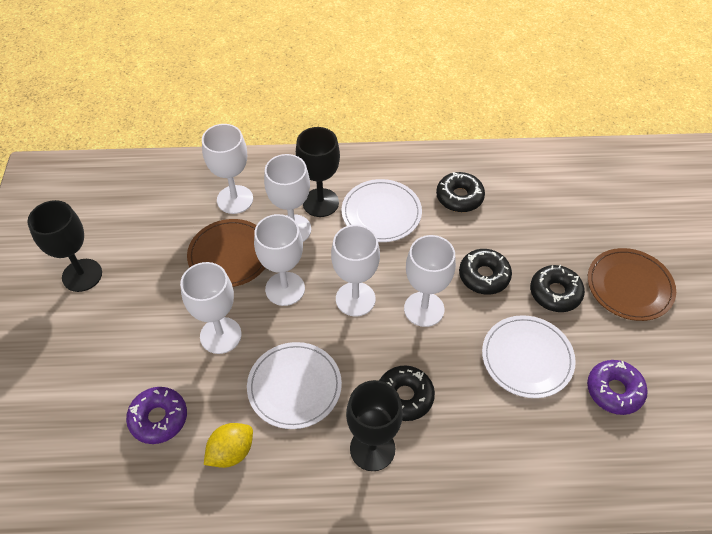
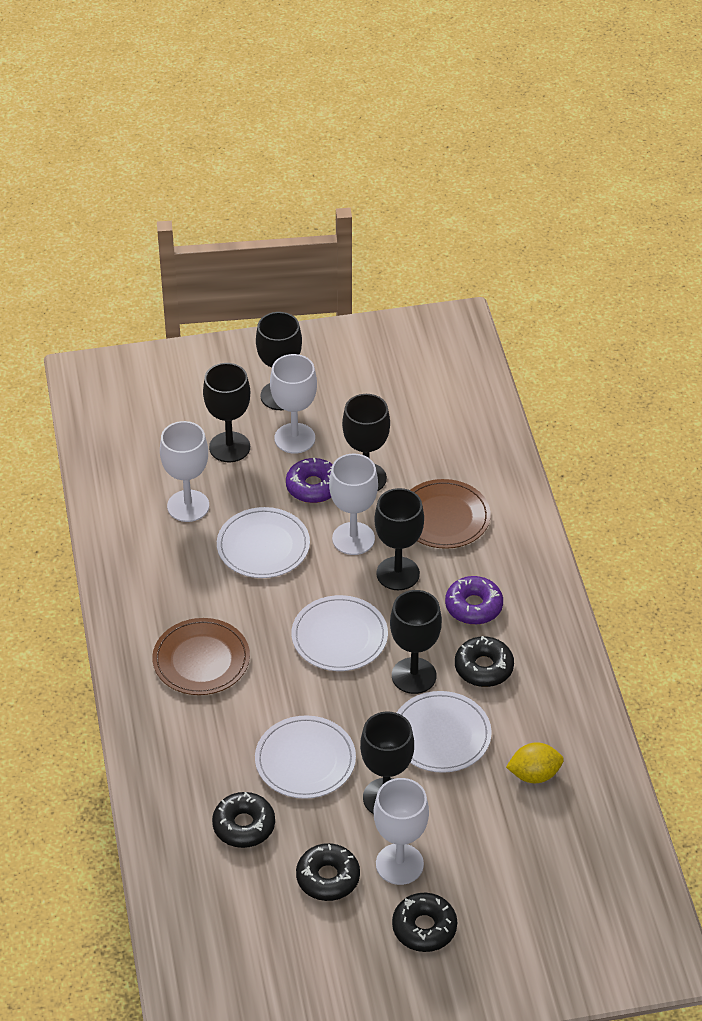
black goblet: 3 -> 6
white goblet: 6 -> 4
white plate: 3 -> 4

